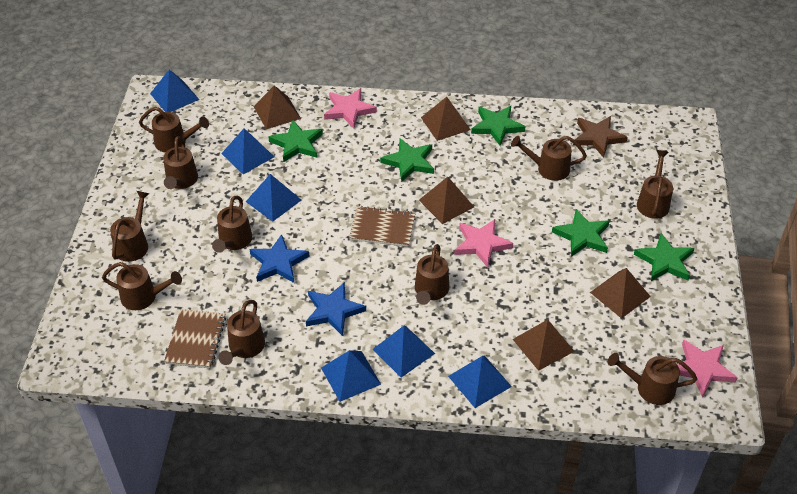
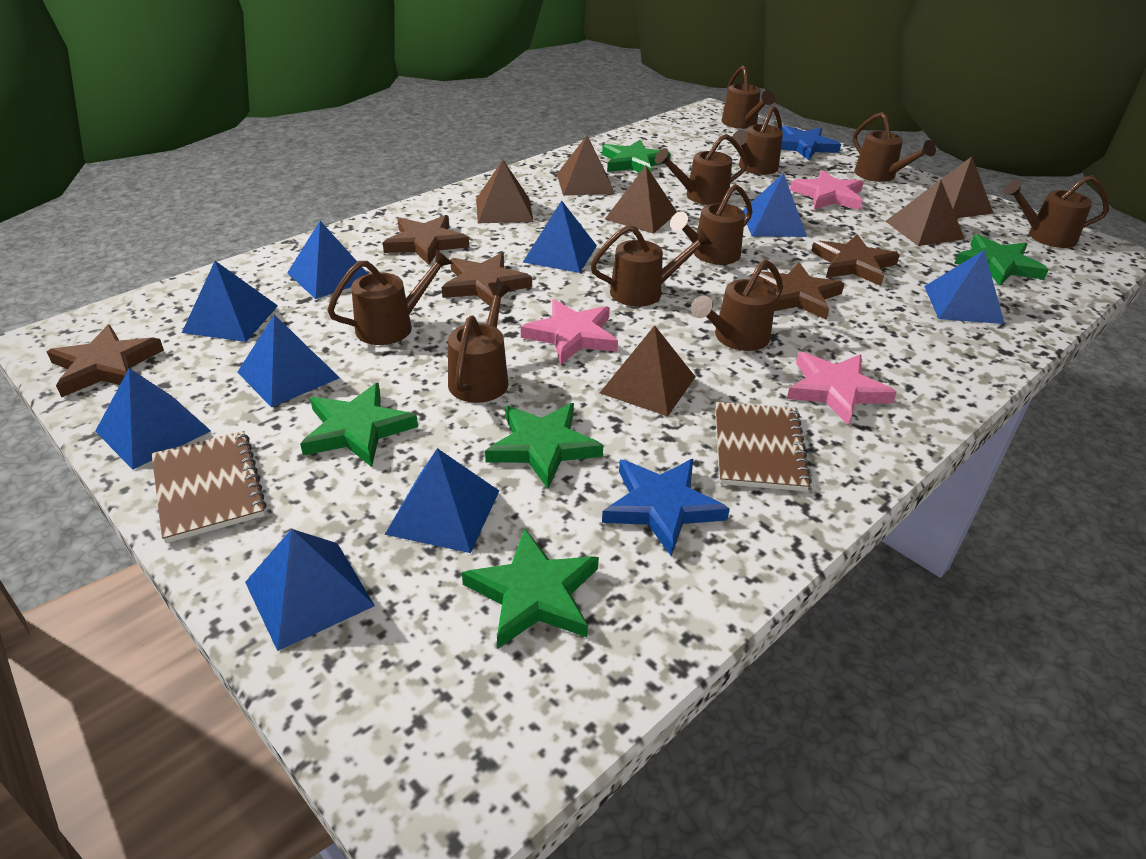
blue pyramid: 6 -> 9
brown pyramid: 5 -> 6
brown star: 1 -> 5

